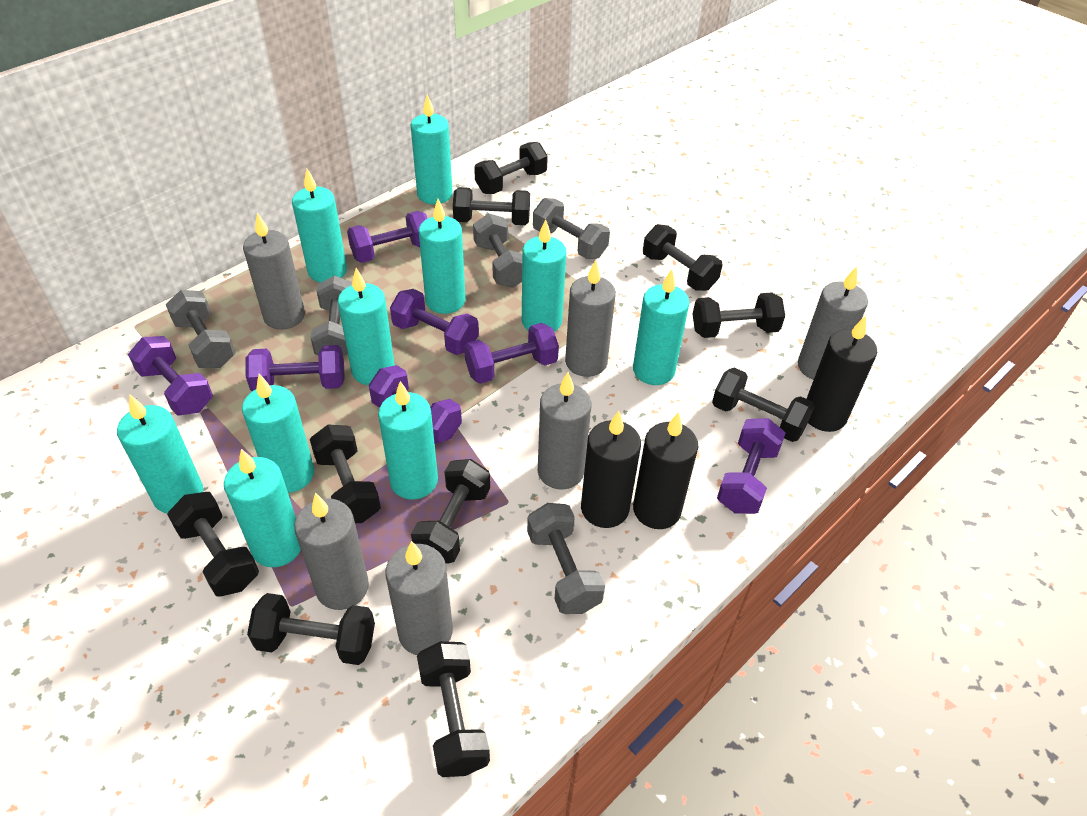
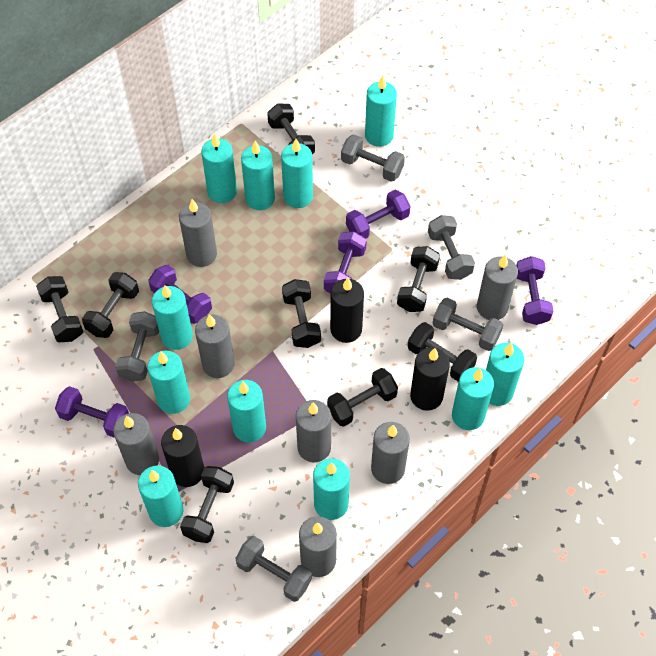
black dumbbell: 10 -> 8
grey candle: 6 -> 7
purple dumbbell: 7 -> 5
turquoise candle: 10 -> 11

